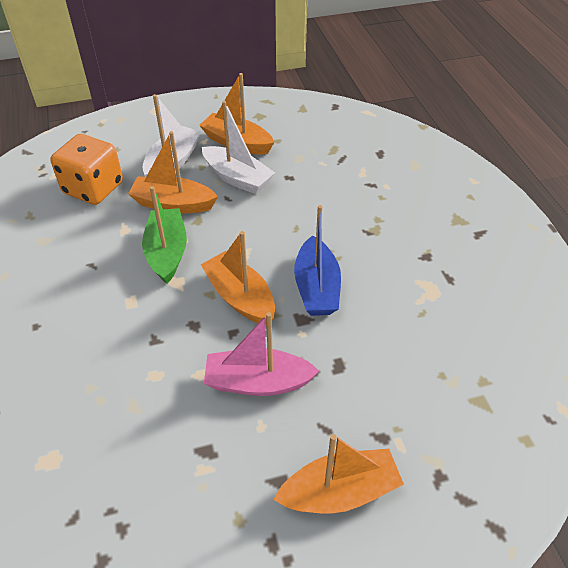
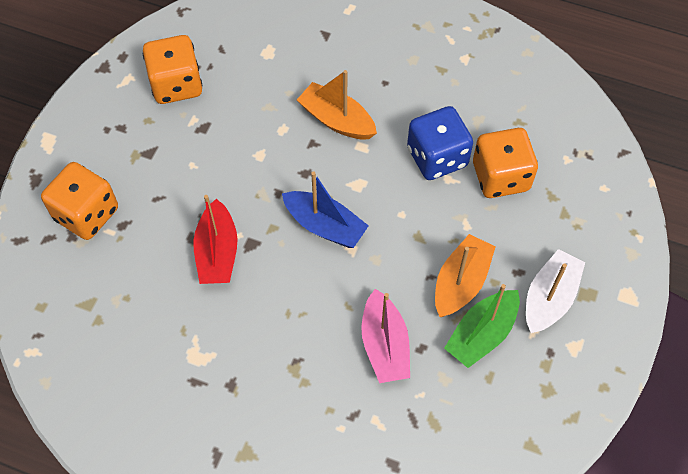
blue dice: 0 -> 1
orange boat: 4 -> 2
orange dice: 1 -> 3
red boat: 0 -> 1
white boat: 2 -> 1

